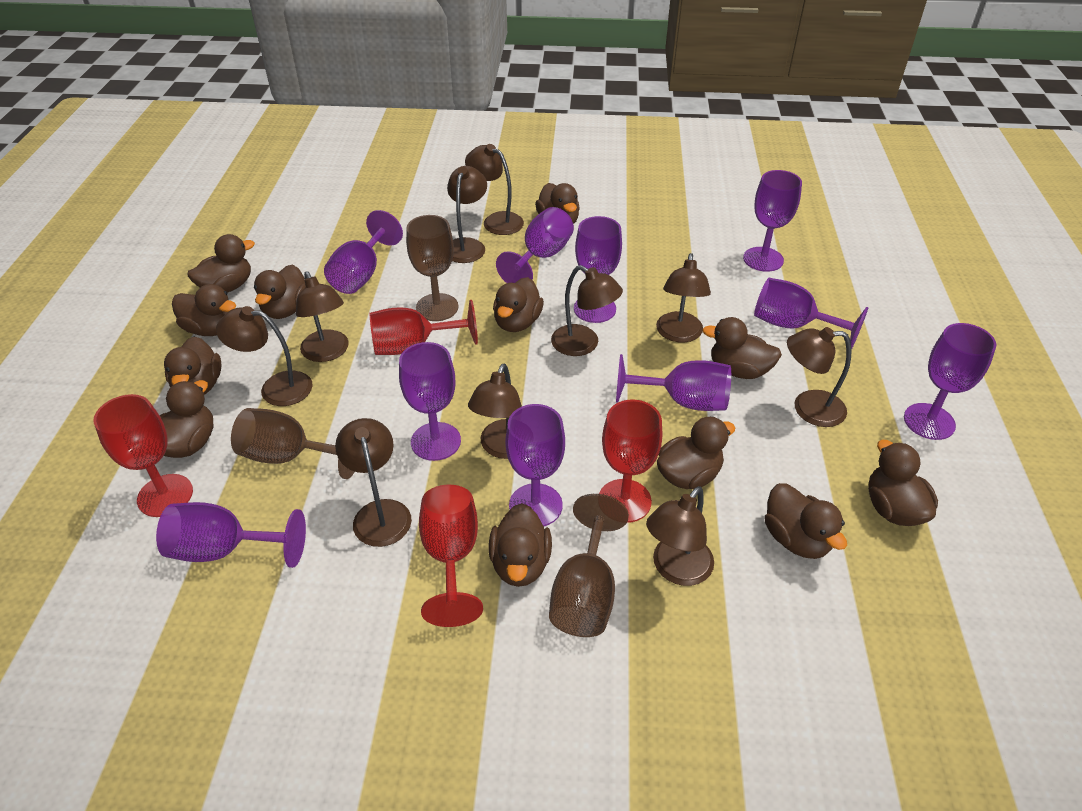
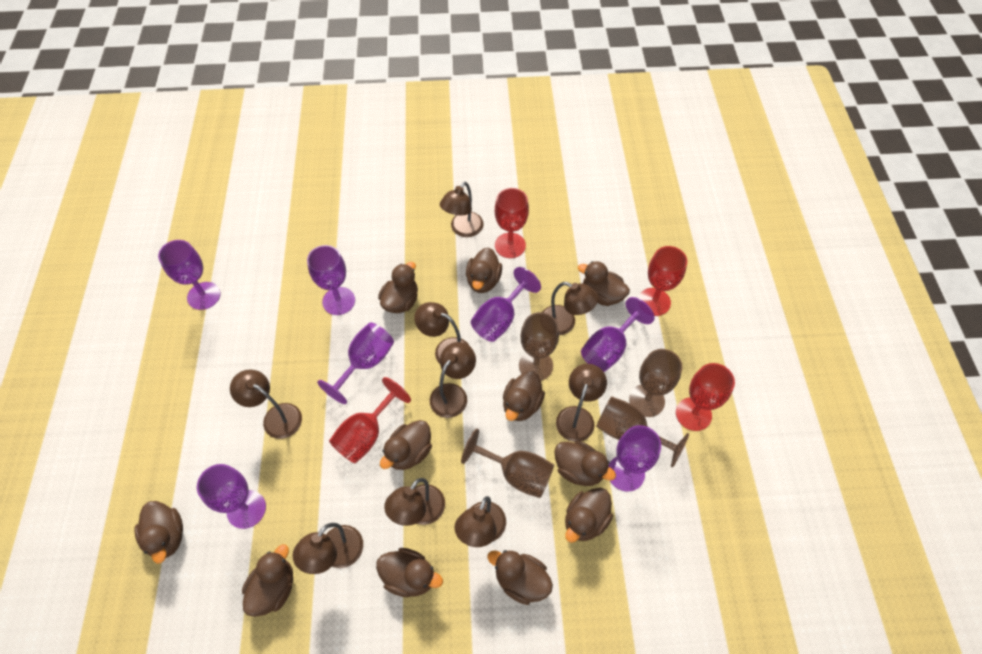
brown duck: 12 -> 11
brown goblet: 3 -> 4
brown lamp: 10 -> 9
purple goblet: 10 -> 7

